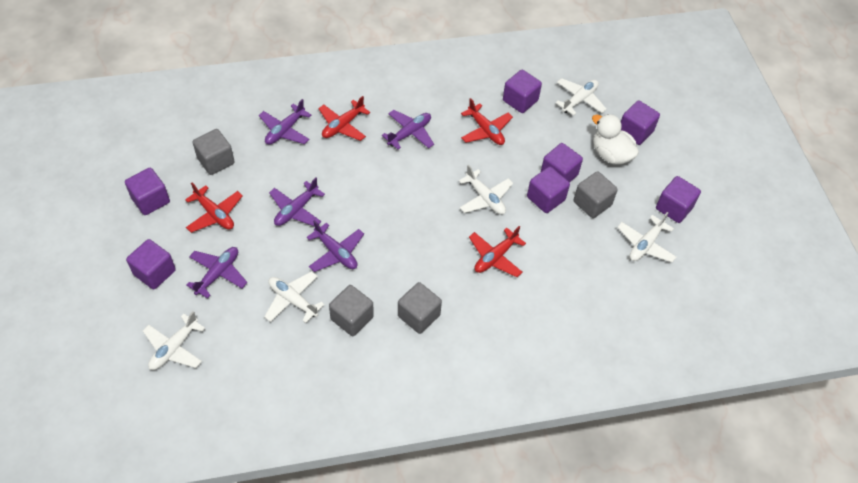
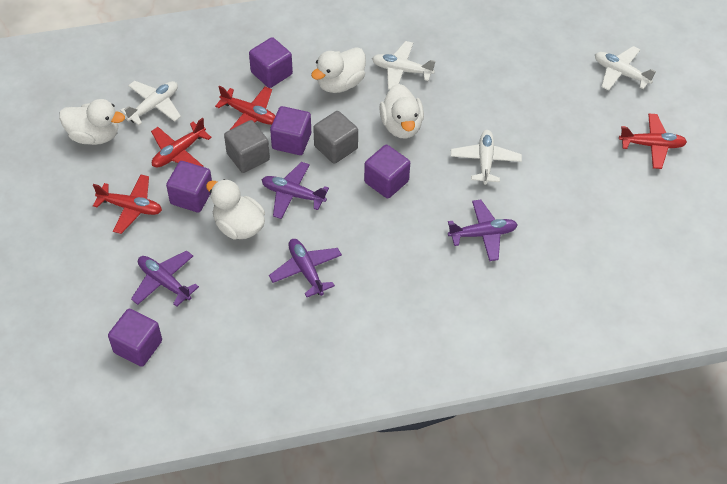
grey cube: 4 -> 2
purple cube: 7 -> 5
purple plane: 5 -> 4
white duck: 1 -> 4
white plane: 5 -> 4

